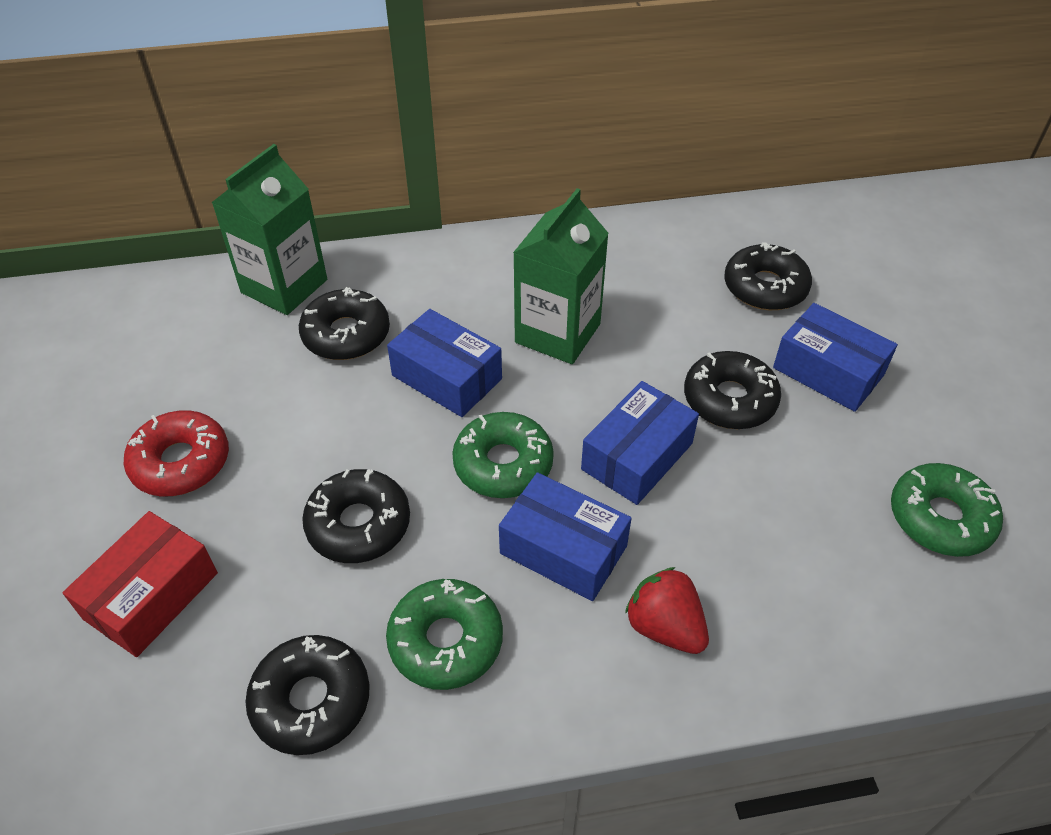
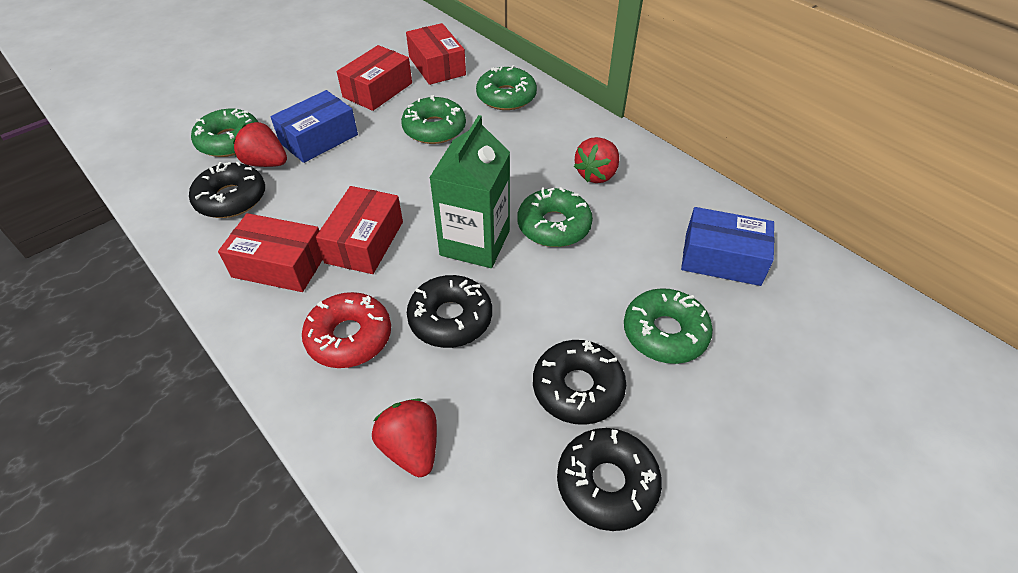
black donut: 5 -> 4
blue box: 4 -> 2
green carton: 2 -> 1
green donut: 3 -> 5
red box: 1 -> 4
red strawberry: 1 -> 3

